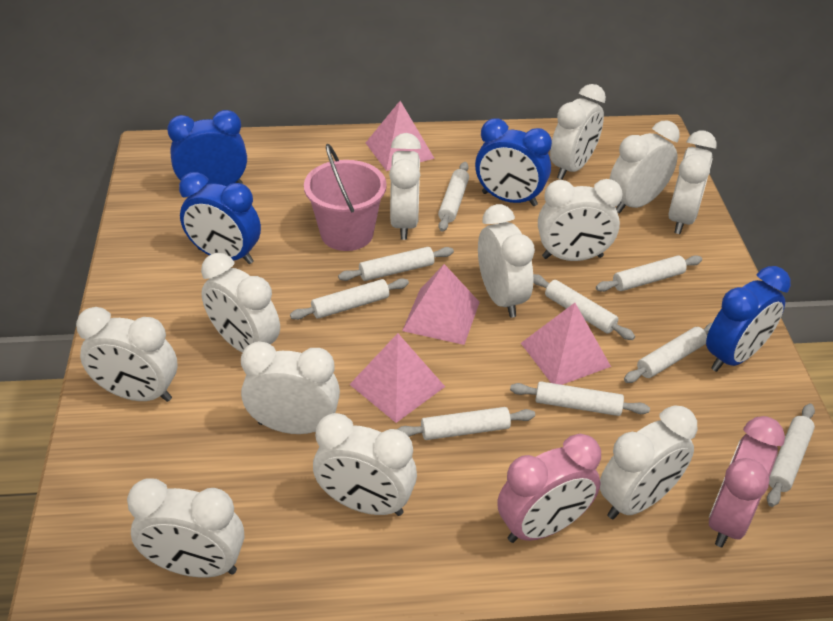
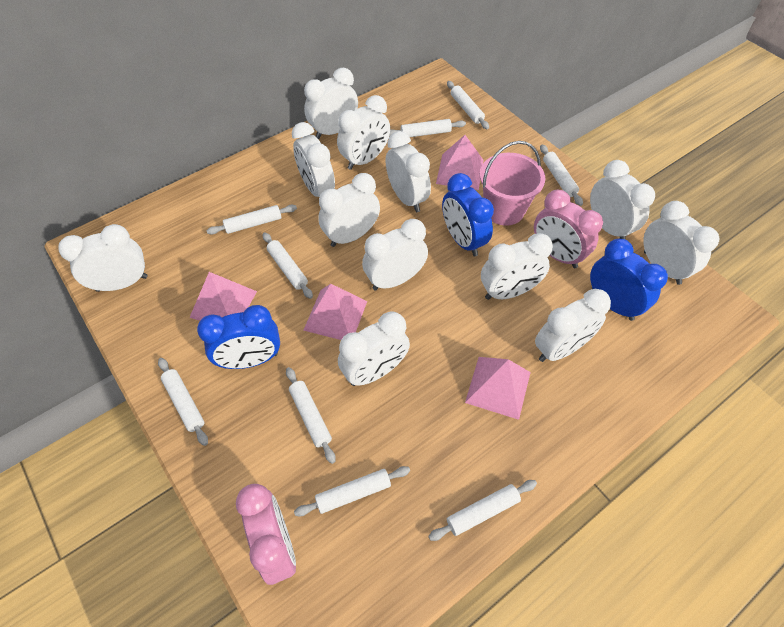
blue clock: 4 -> 3

